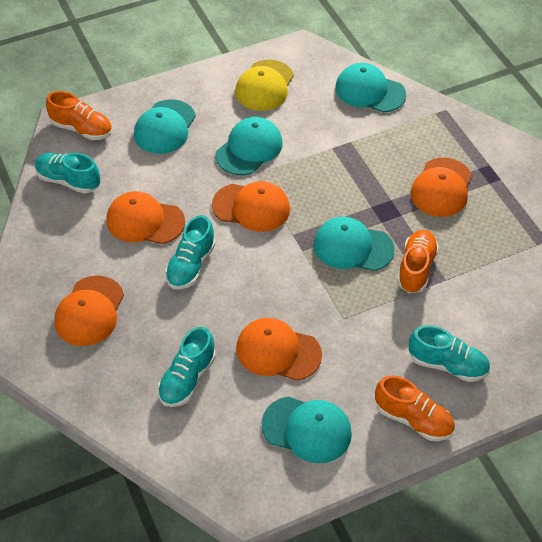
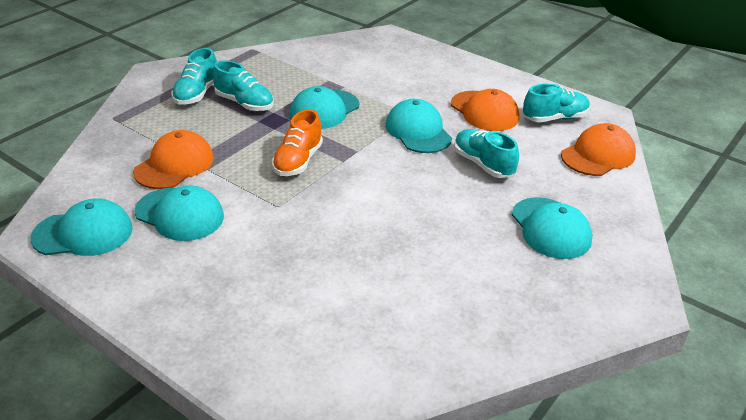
orange cap: 5 -> 3
orange shoe: 3 -> 1
yellow cap: 1 -> 0

